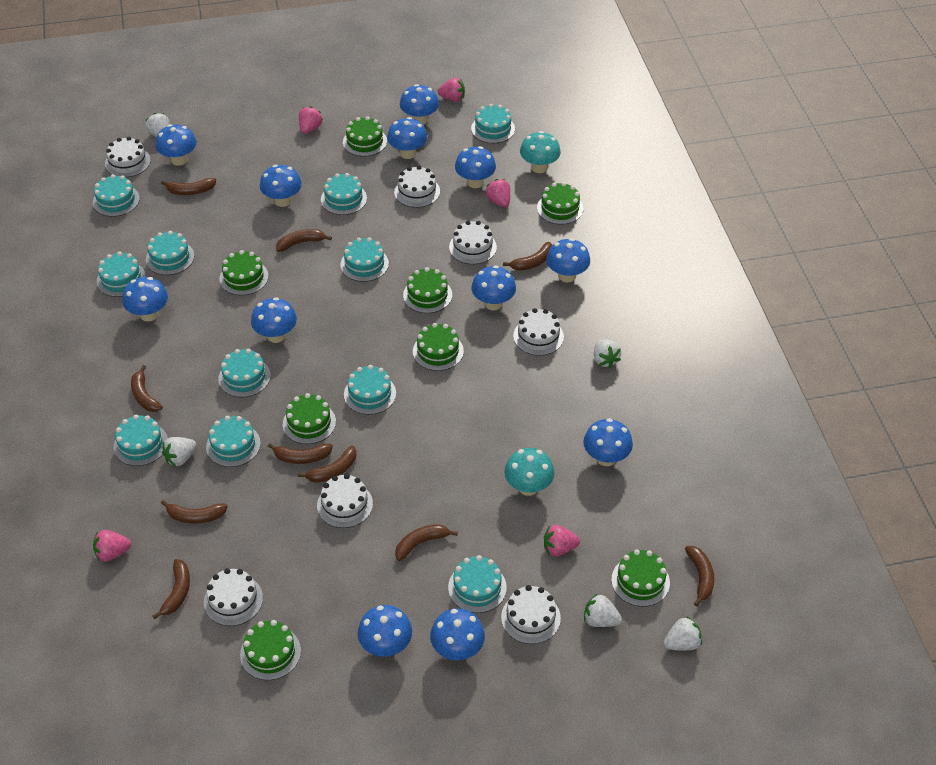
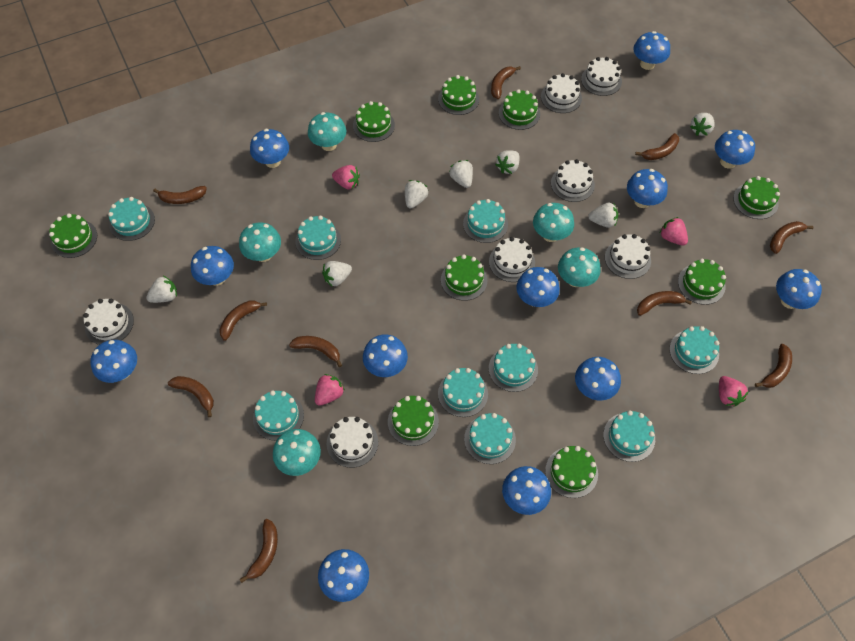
green cake: 8 -> 9
pink strawberry: 5 -> 4
turquoise cake: 11 -> 9
turquoise mushroom: 2 -> 5
white strawberry: 5 -> 7

